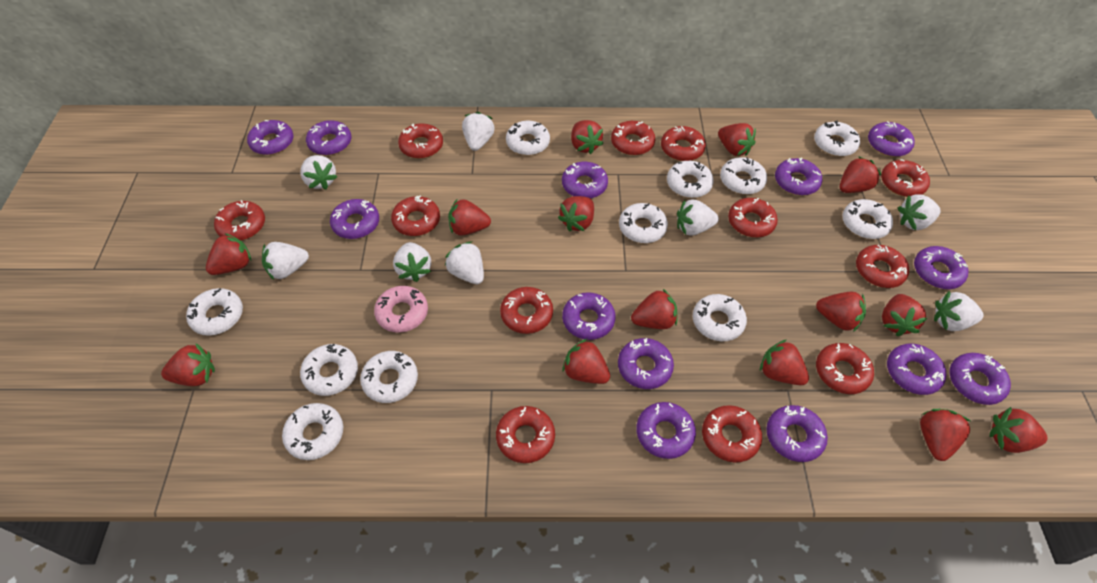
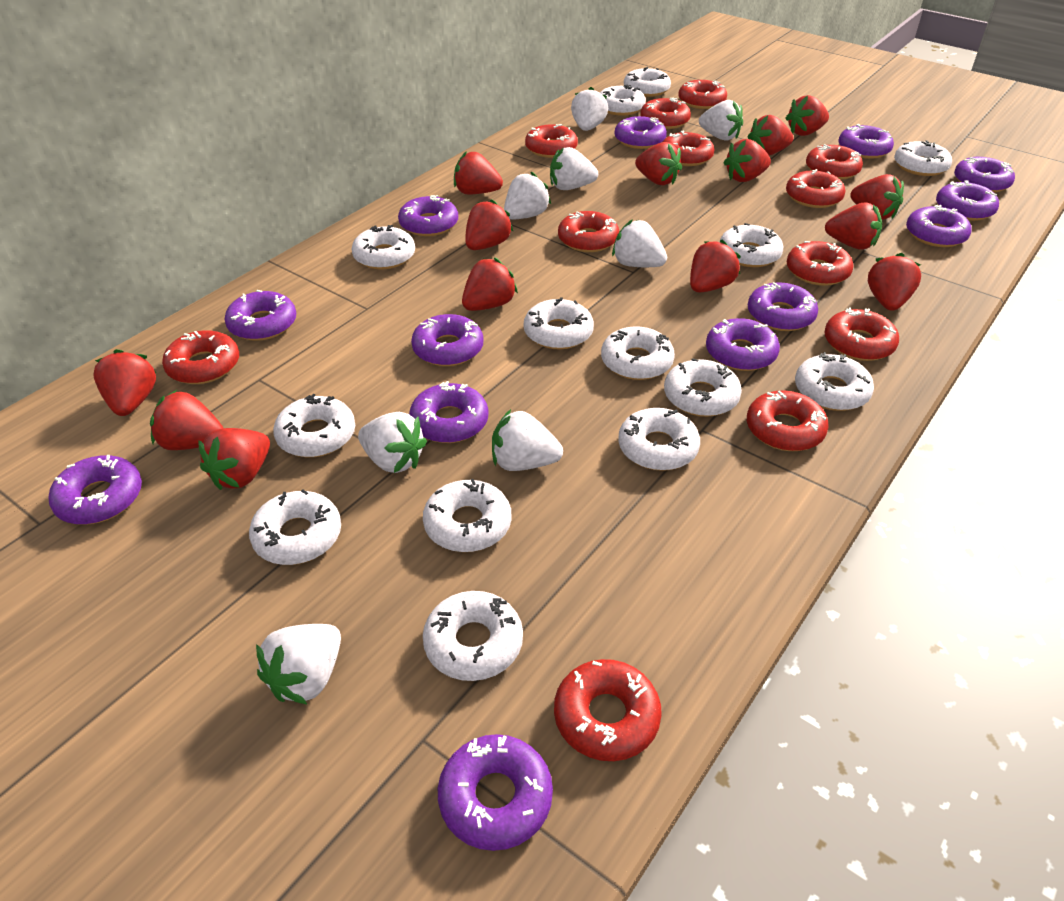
pink donut: 1 -> 0
white donut: 11 -> 14

